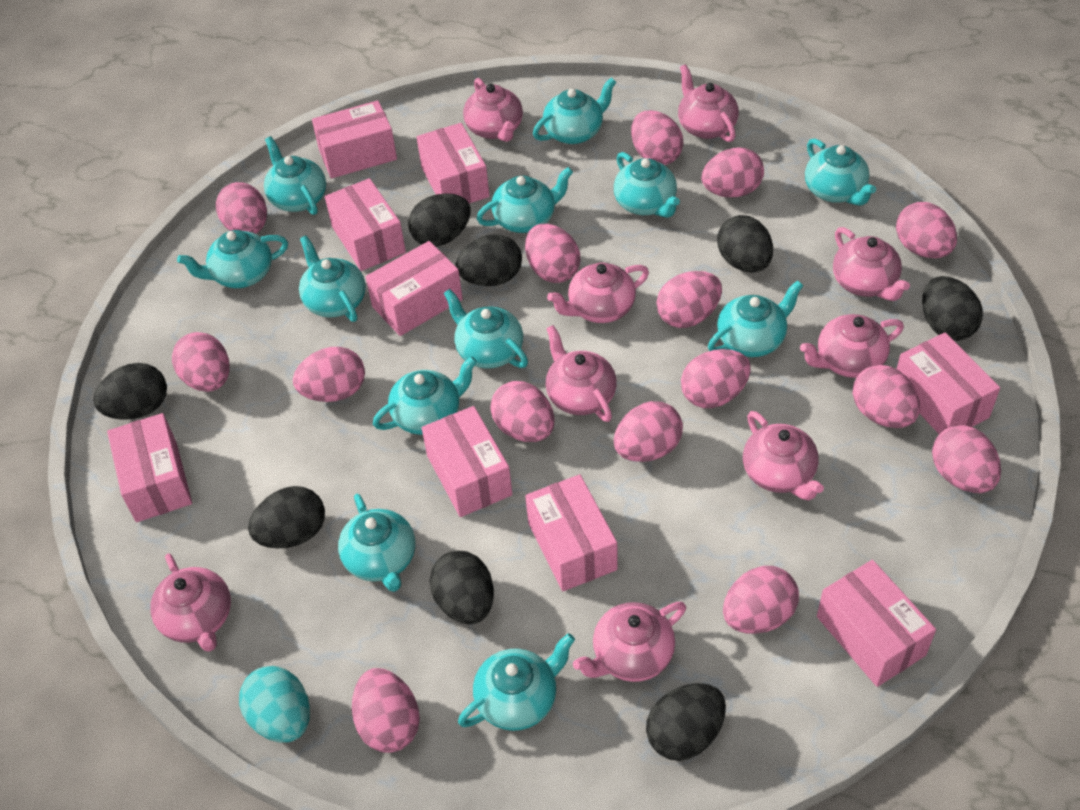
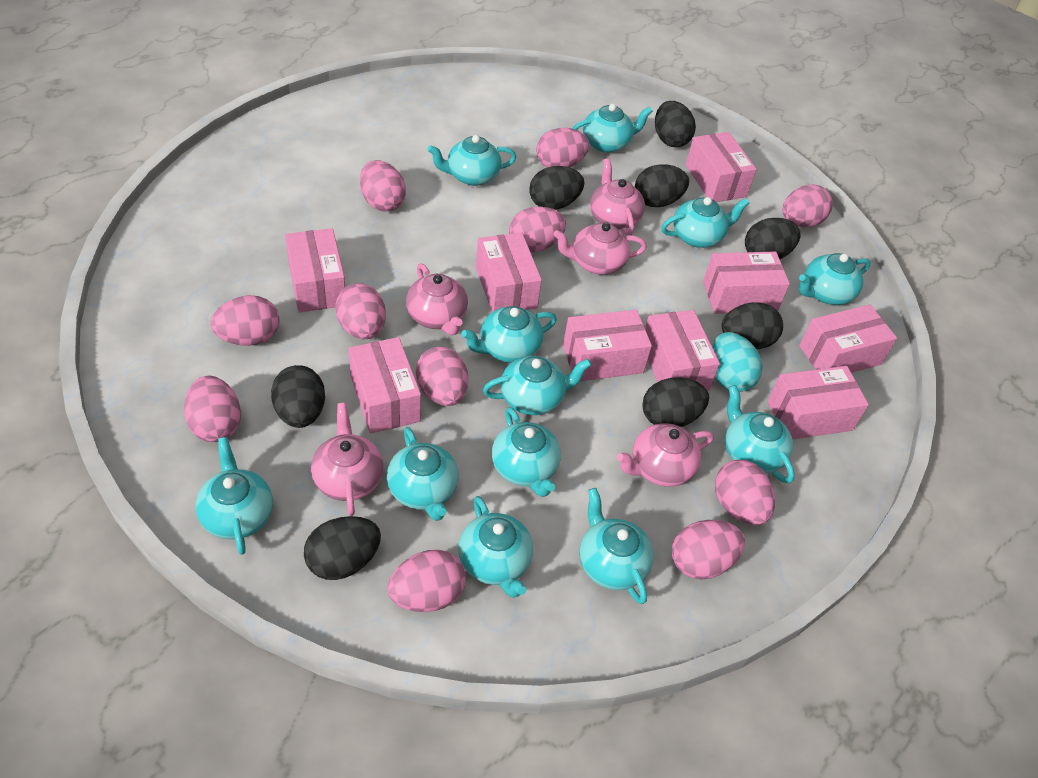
pink egg: 15 -> 11
pink teapot: 9 -> 5

